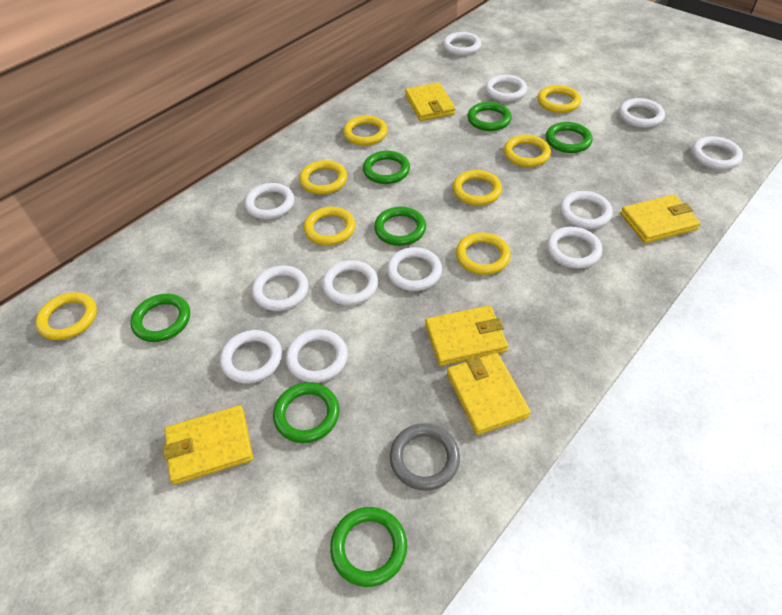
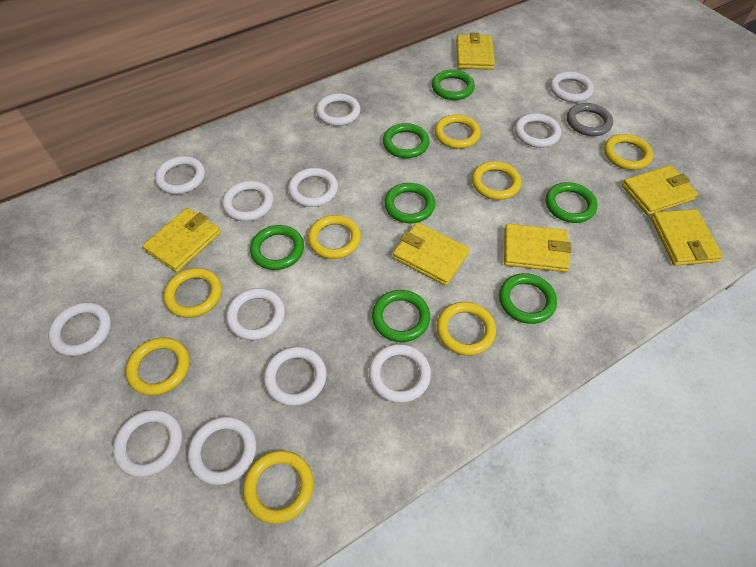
yellow wallet: 5 -> 6

